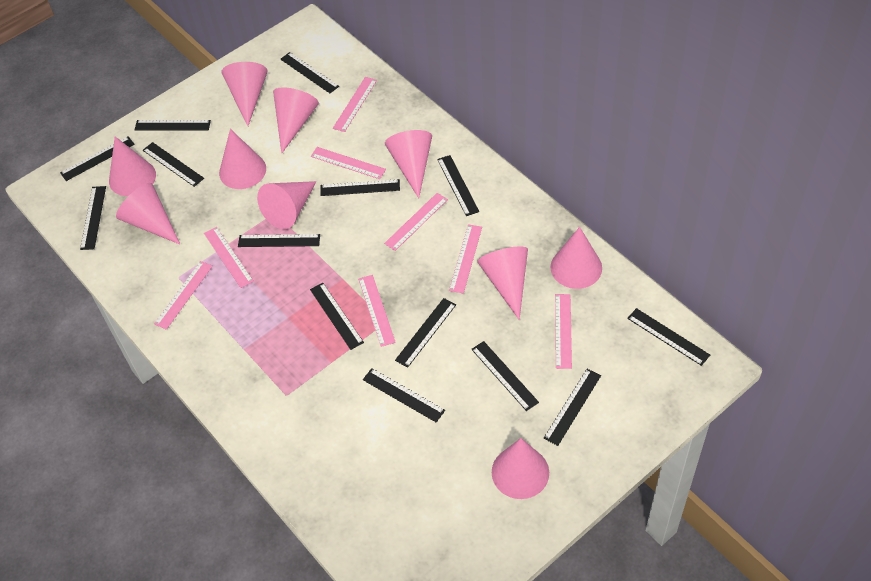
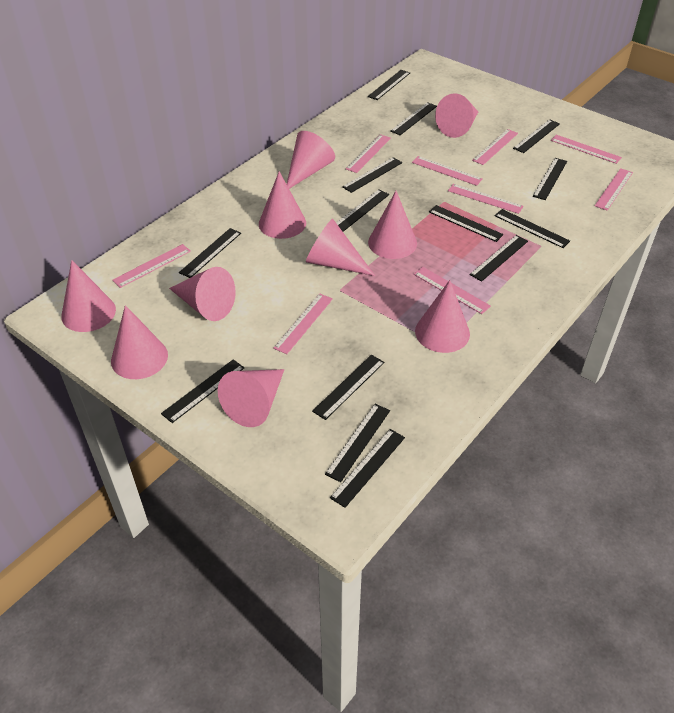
pink ruler: 8 -> 9

